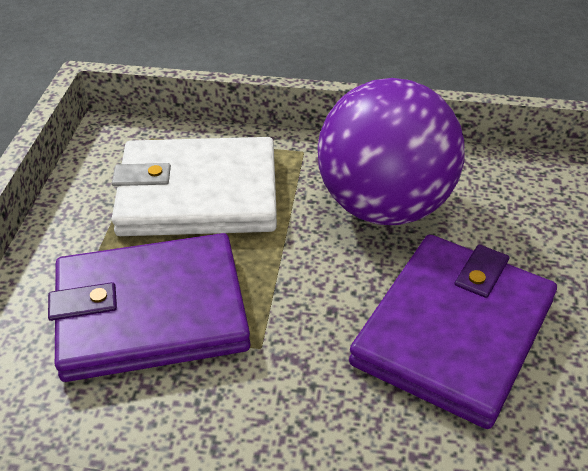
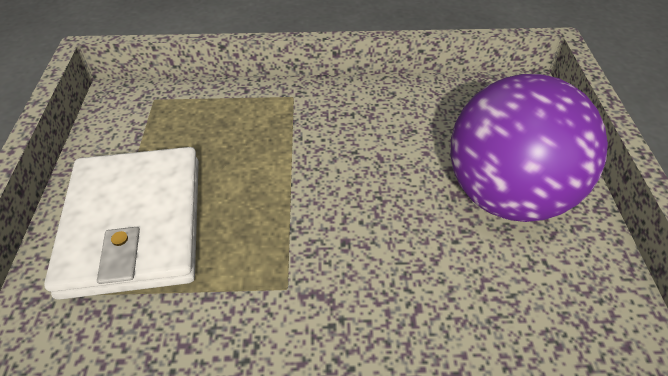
purple wallet: 2 -> 0

